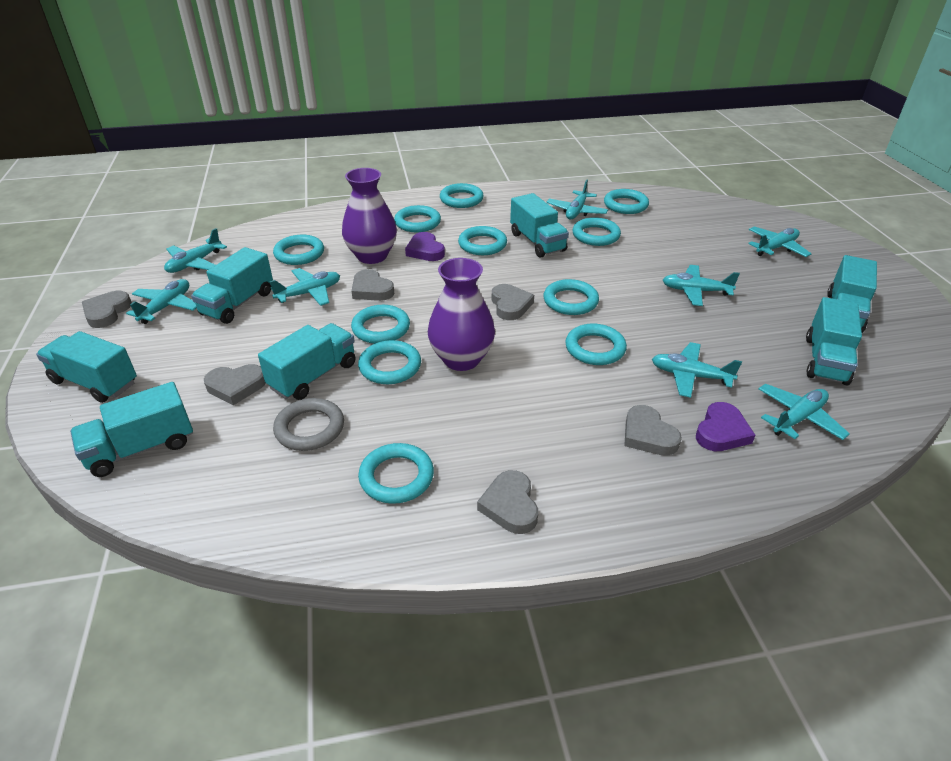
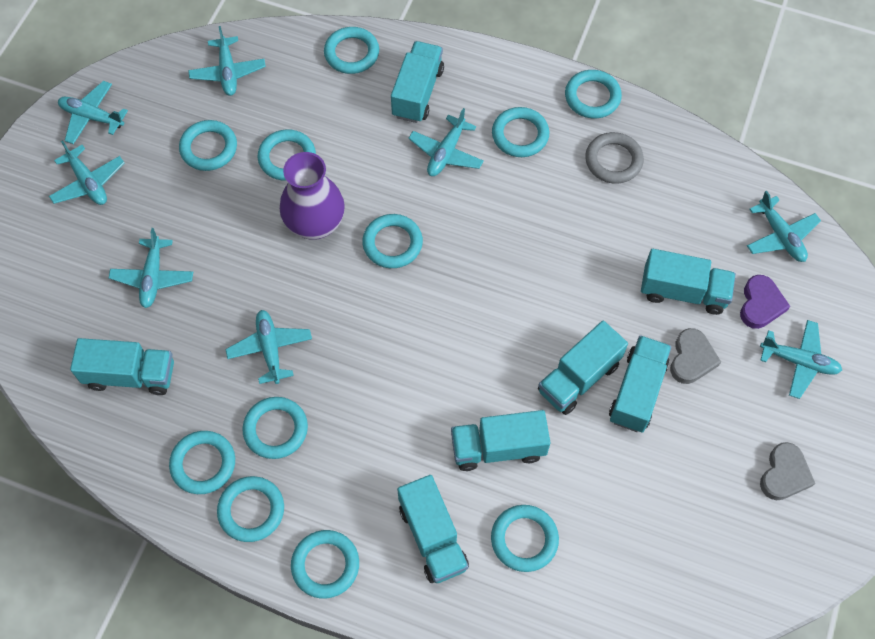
grey heart: 6 -> 2
purple heart: 2 -> 1
purple vase: 2 -> 1

